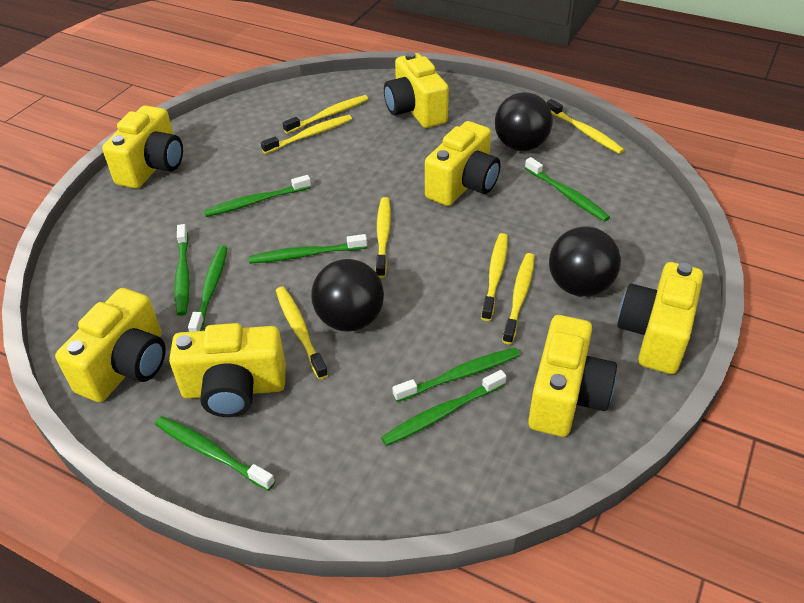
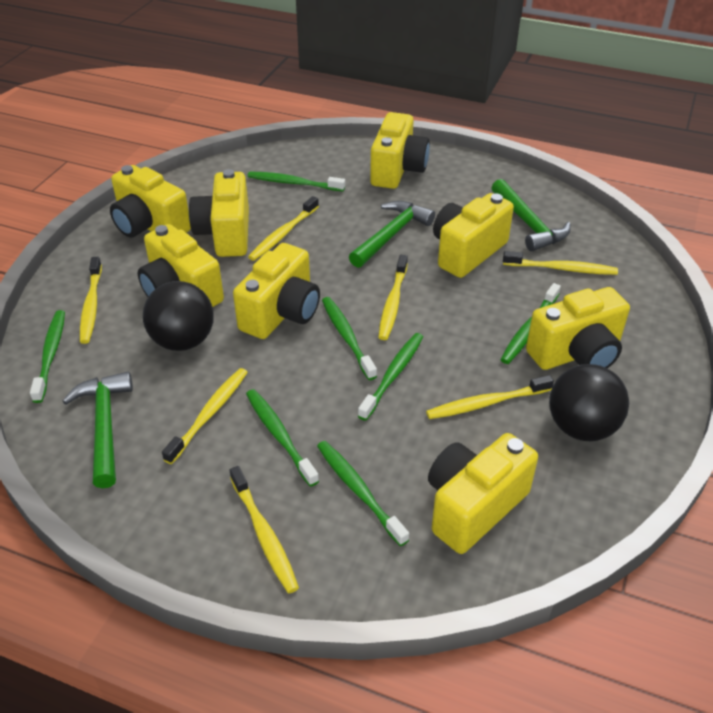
black ball: 3 -> 2
green hammer: 0 -> 3
green toothbrush: 8 -> 7
yellow camera: 7 -> 8

